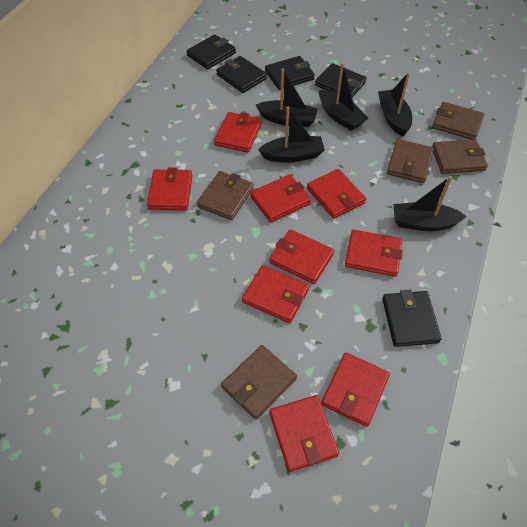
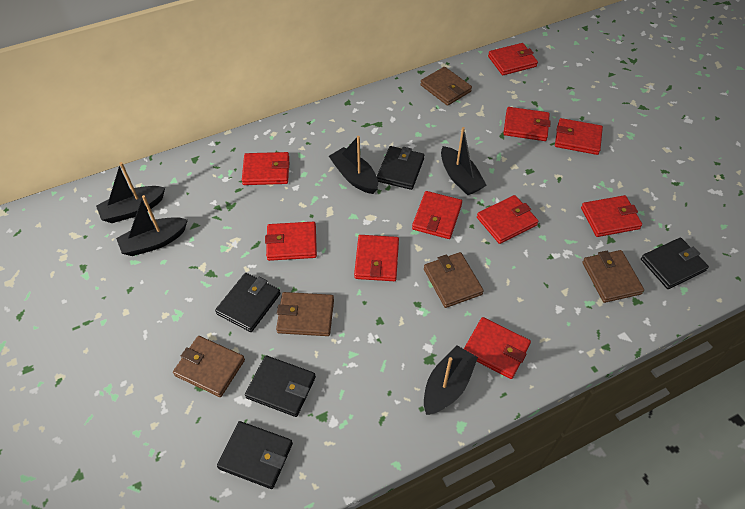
red wallet: 9 -> 10

